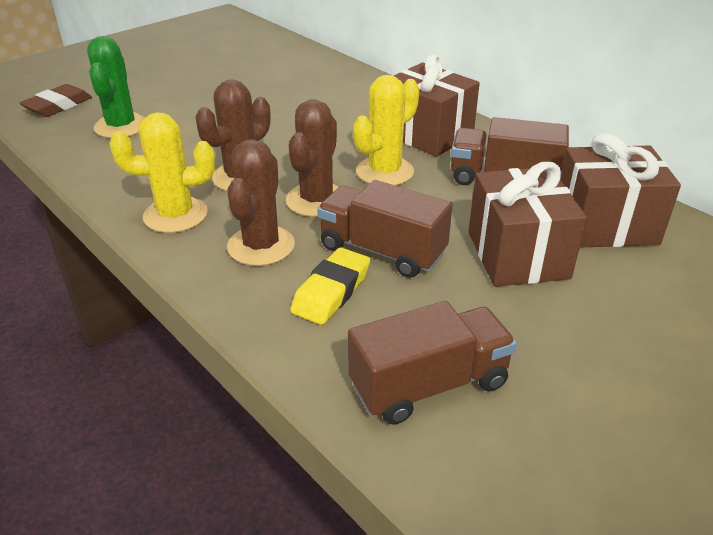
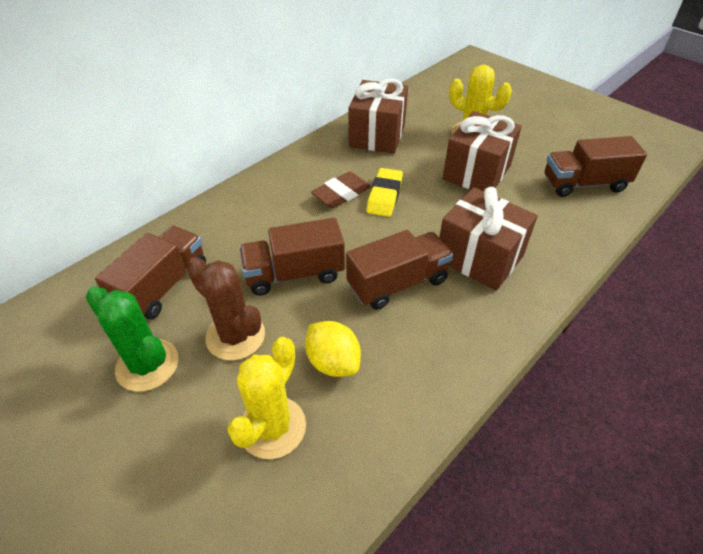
brown cactus: 3 -> 1
brown truck: 3 -> 4
yellow lemon: 0 -> 1

